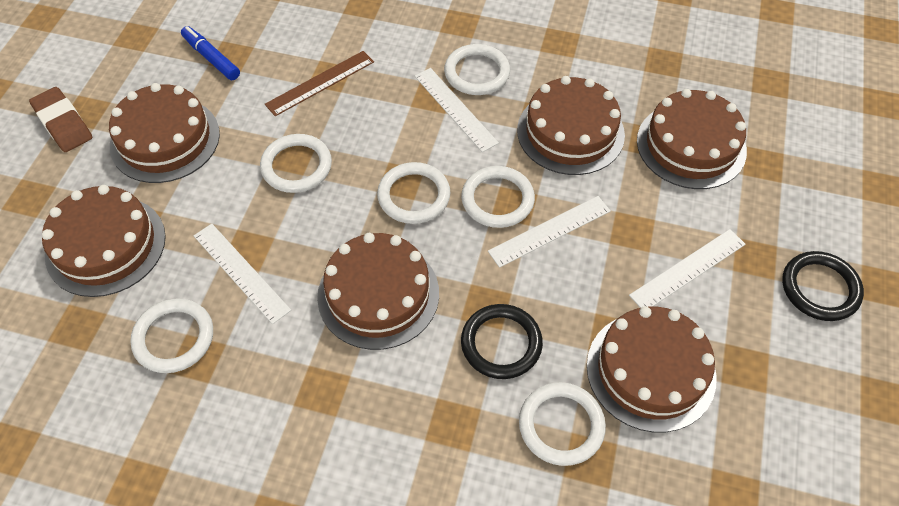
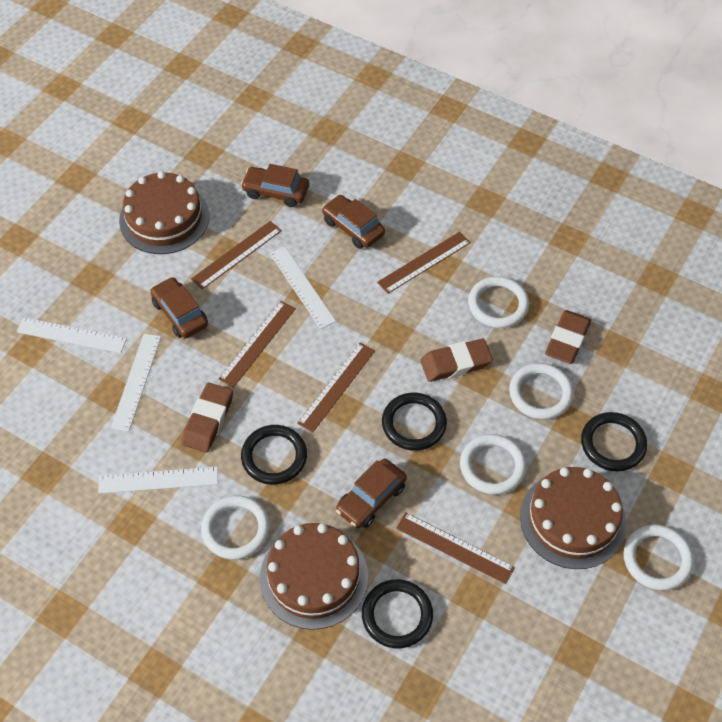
black ring: 2 -> 4
blue marker: 1 -> 0
brown cake: 6 -> 3
brown car: 0 -> 4
brown eraser: 1 -> 3
brown ruler: 1 -> 5
white ring: 6 -> 5

